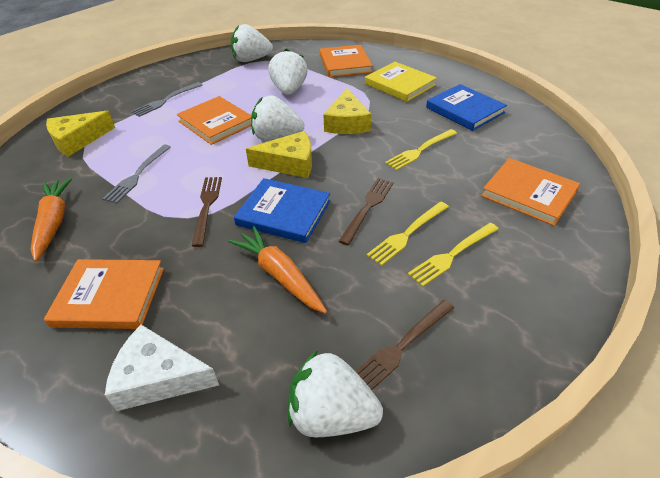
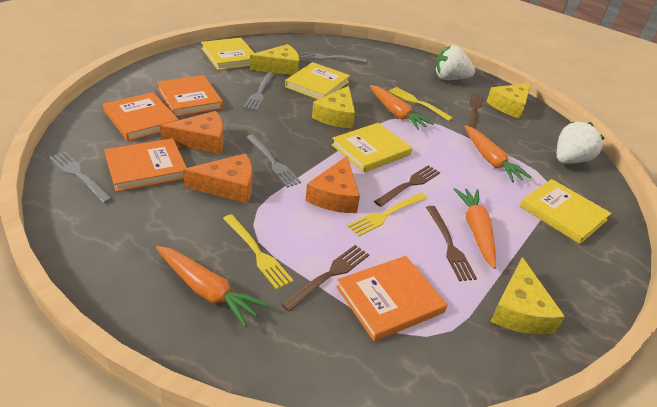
blue book: 2 -> 0
brown fork: 3 -> 4
grey fork: 2 -> 4
orange carrot: 2 -> 4
orange cheese: 0 -> 3
white cheese: 1 -> 0
white strawberry: 4 -> 2
yellow book: 1 -> 4
yellow cheese: 3 -> 4

